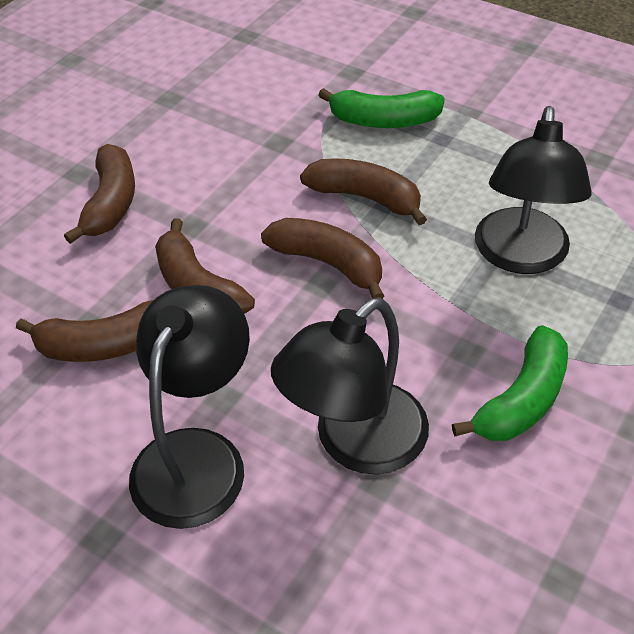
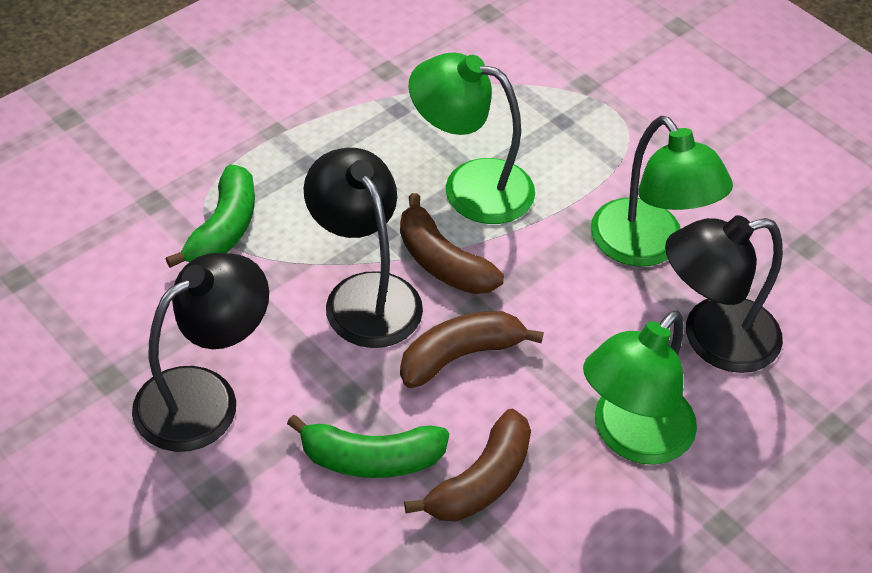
brown banana: 5 -> 3
green lamp: 0 -> 3

